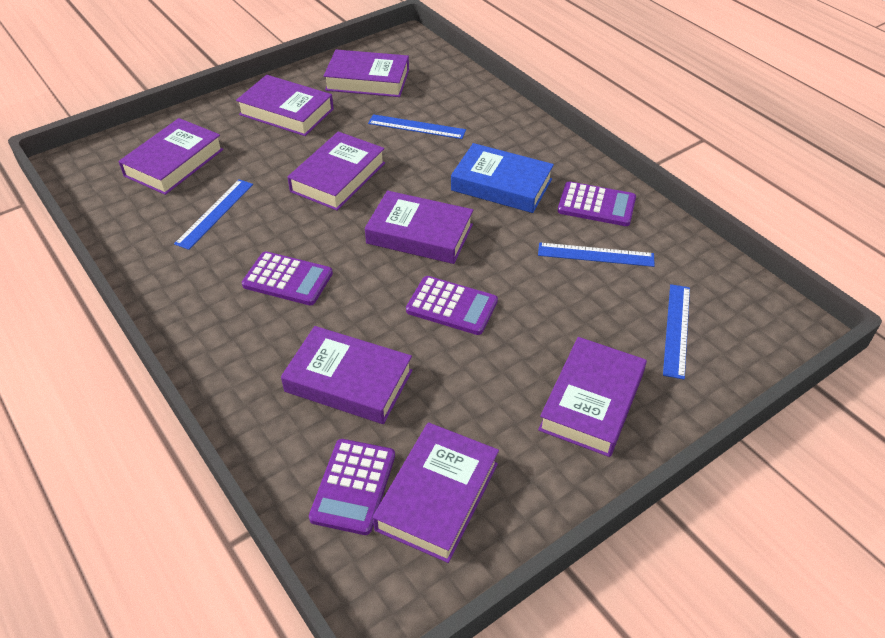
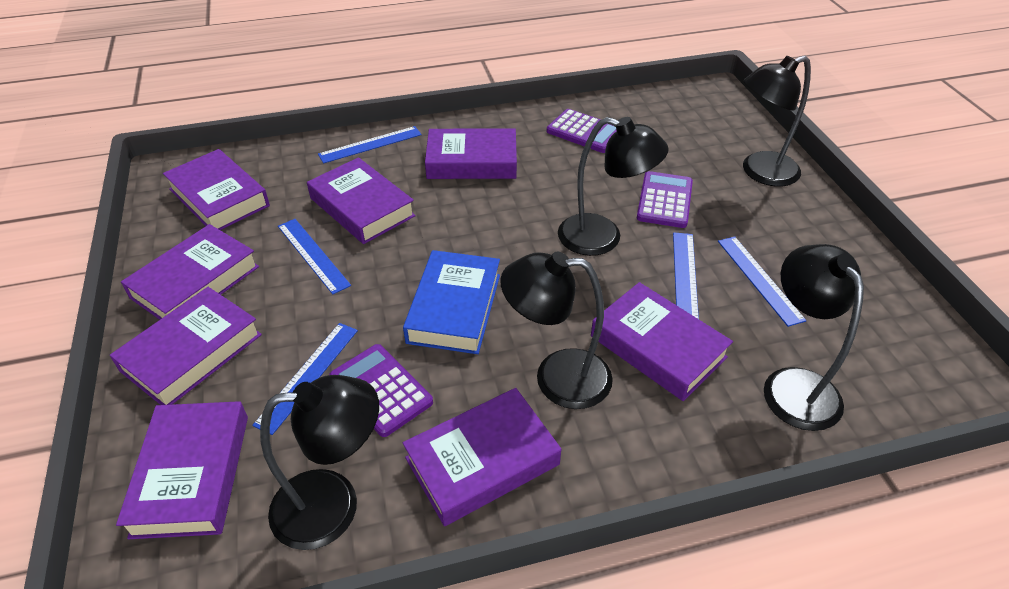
black lamp: 0 -> 5
blue ruler: 4 -> 5
purple calculator: 4 -> 3

